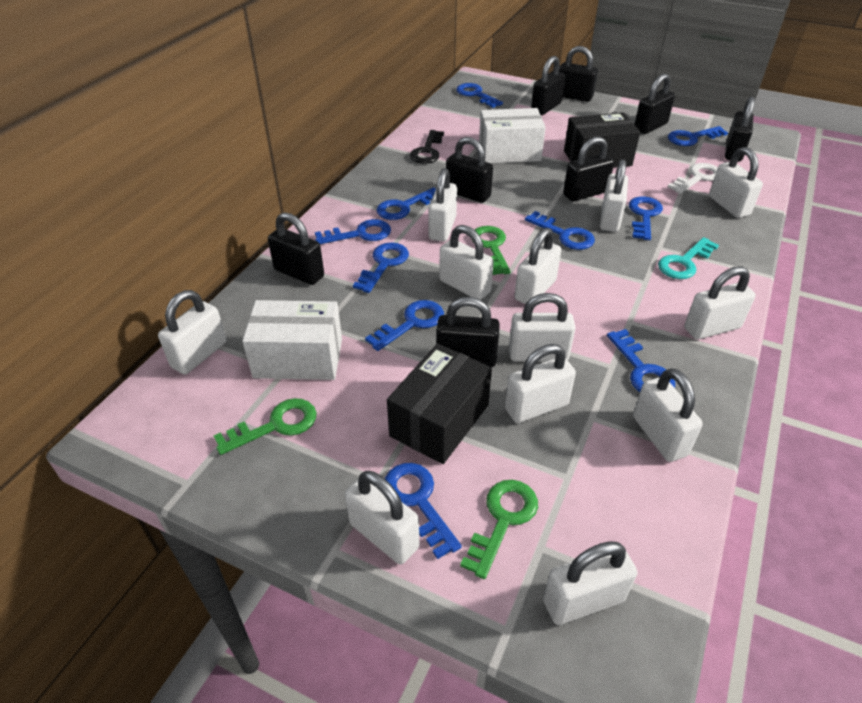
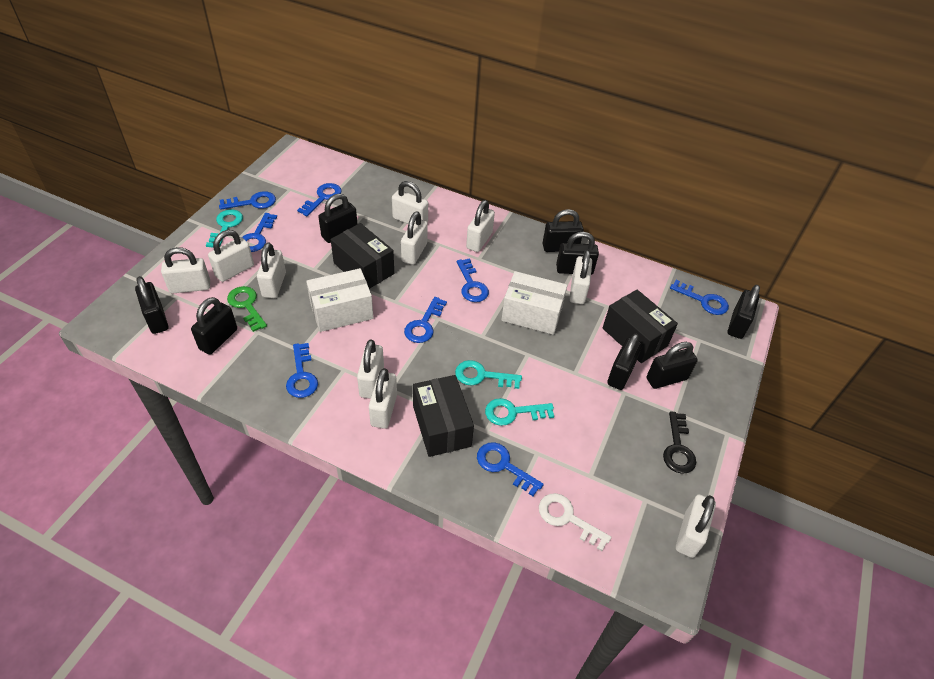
black box: 2 -> 3
blue key: 10 -> 8
green key: 3 -> 1
turquoise key: 1 -> 3
white padlock: 12 -> 10

